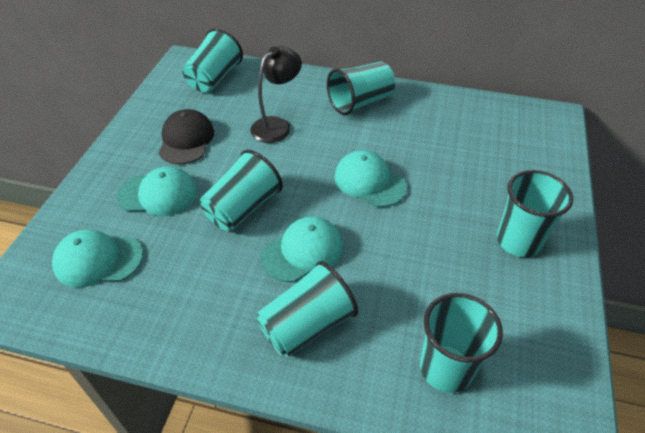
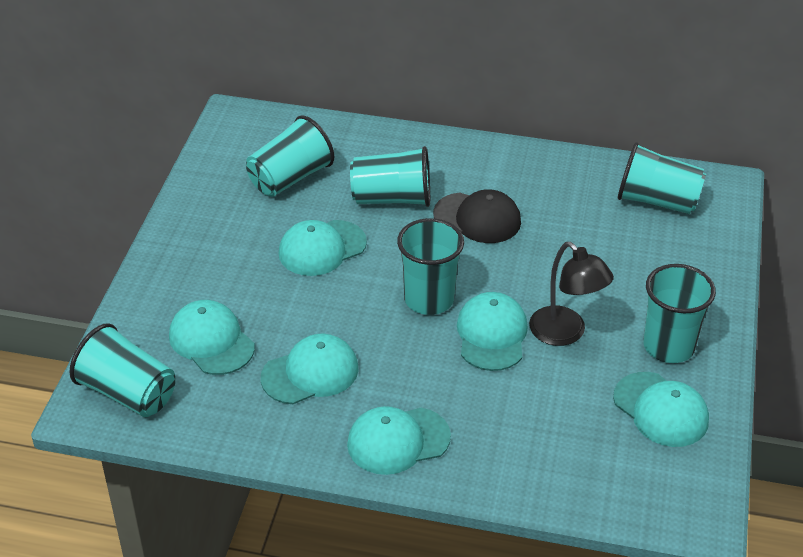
turquoise cap: 4 -> 6

